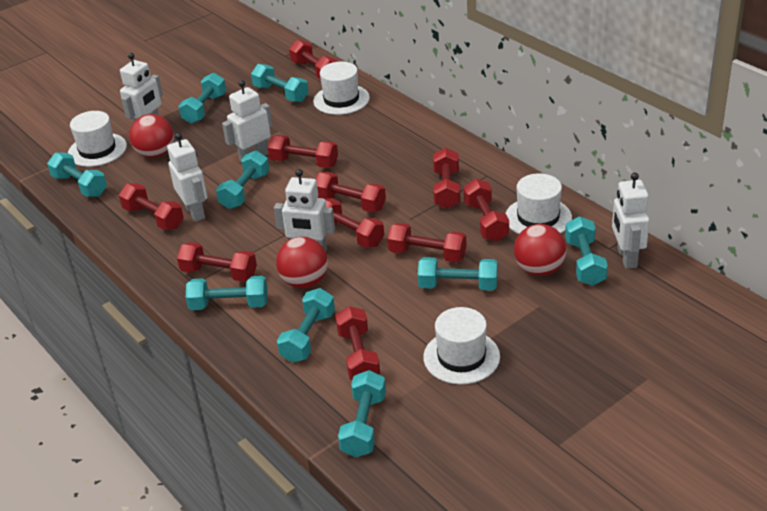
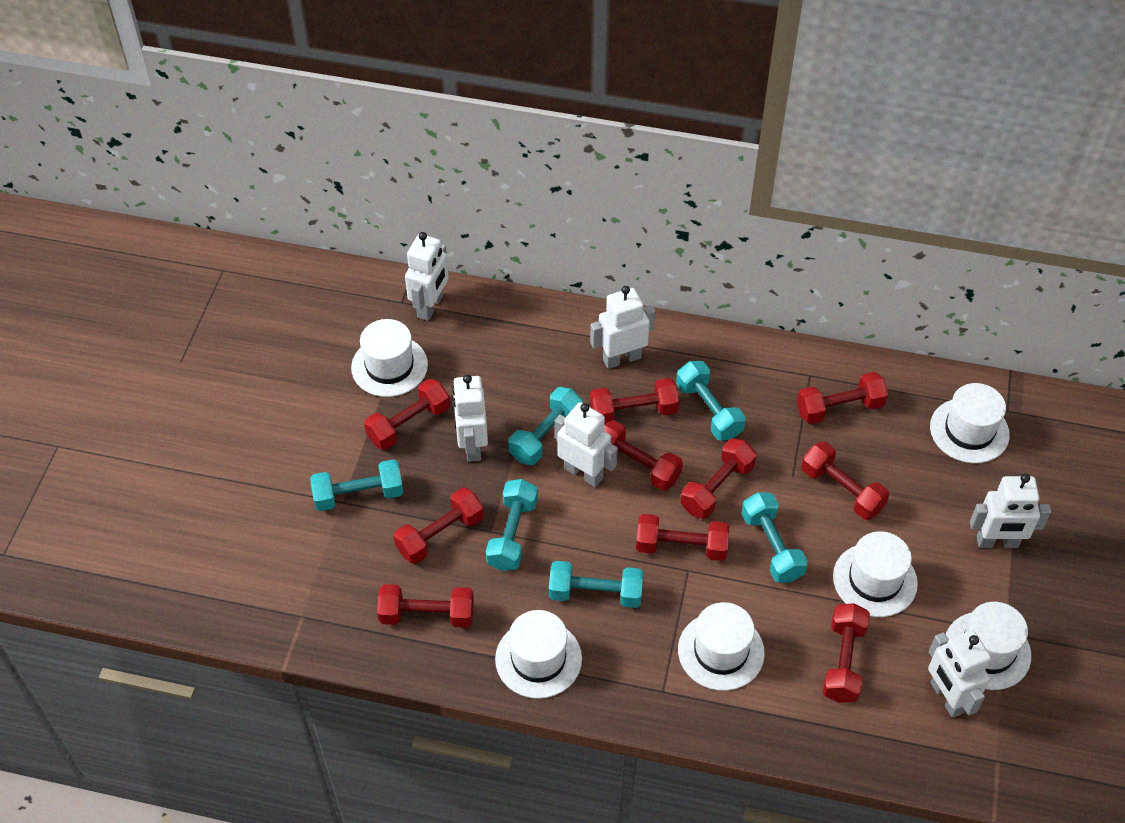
red ball: 3 -> 0
turquoise dumbbell: 9 -> 6
white hat: 4 -> 6
white robot: 5 -> 6

